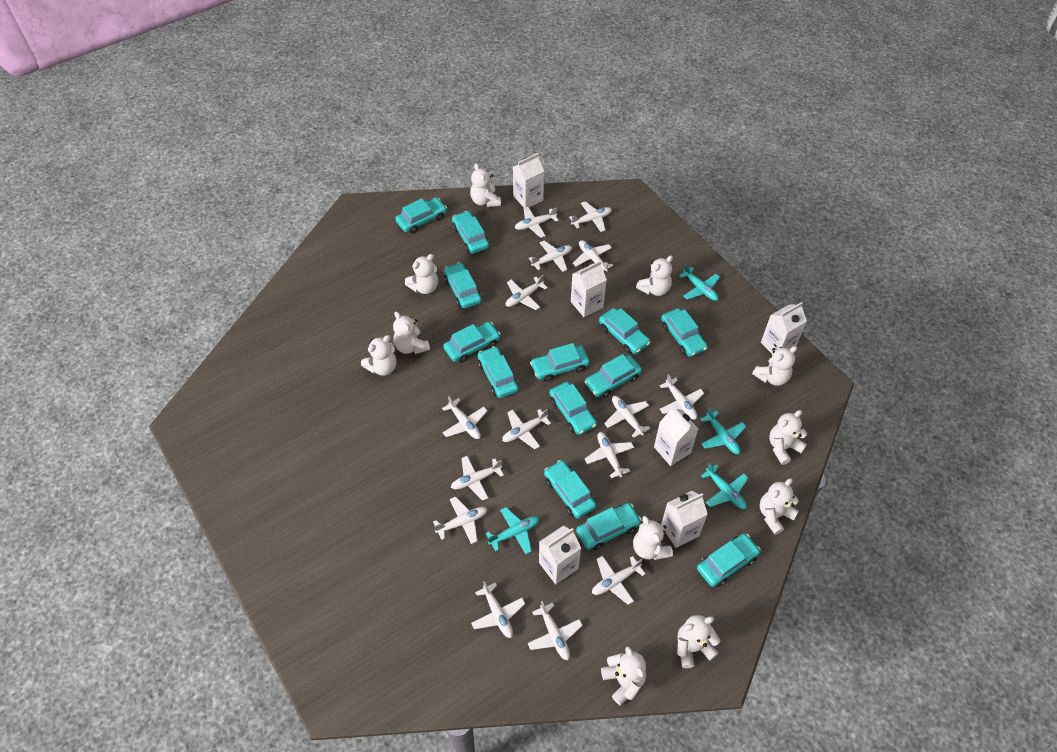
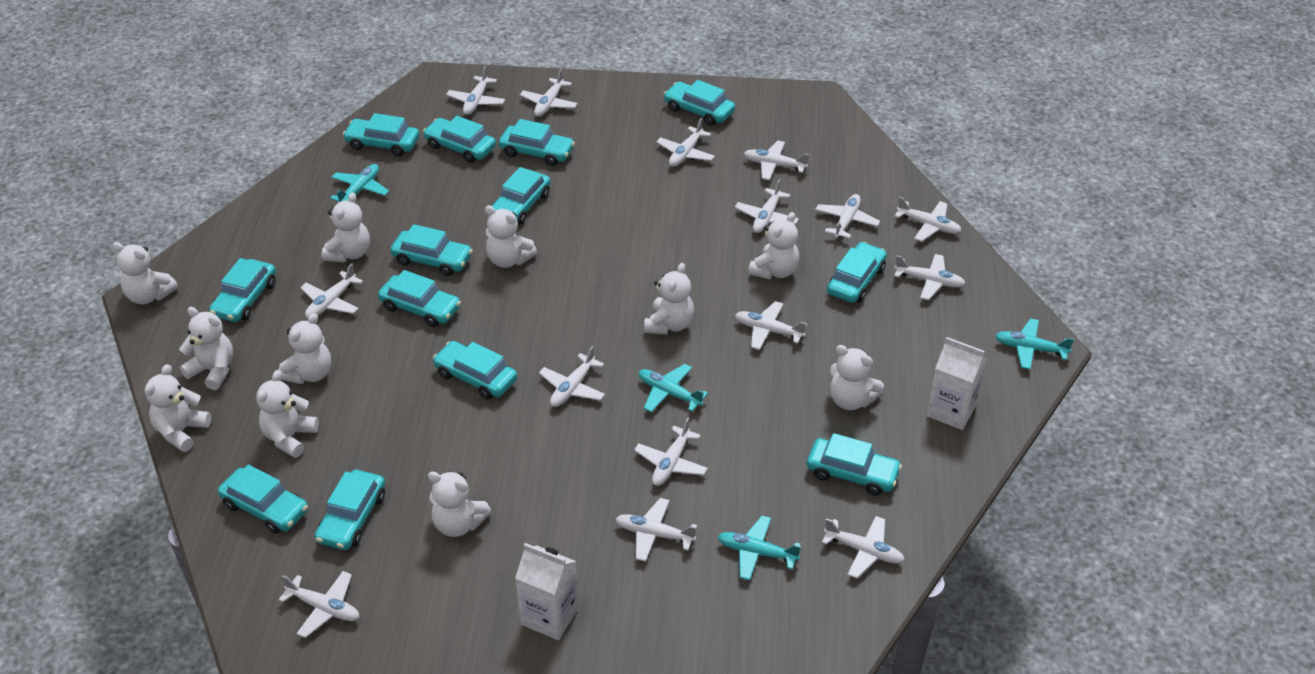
white carton: 6 -> 2

